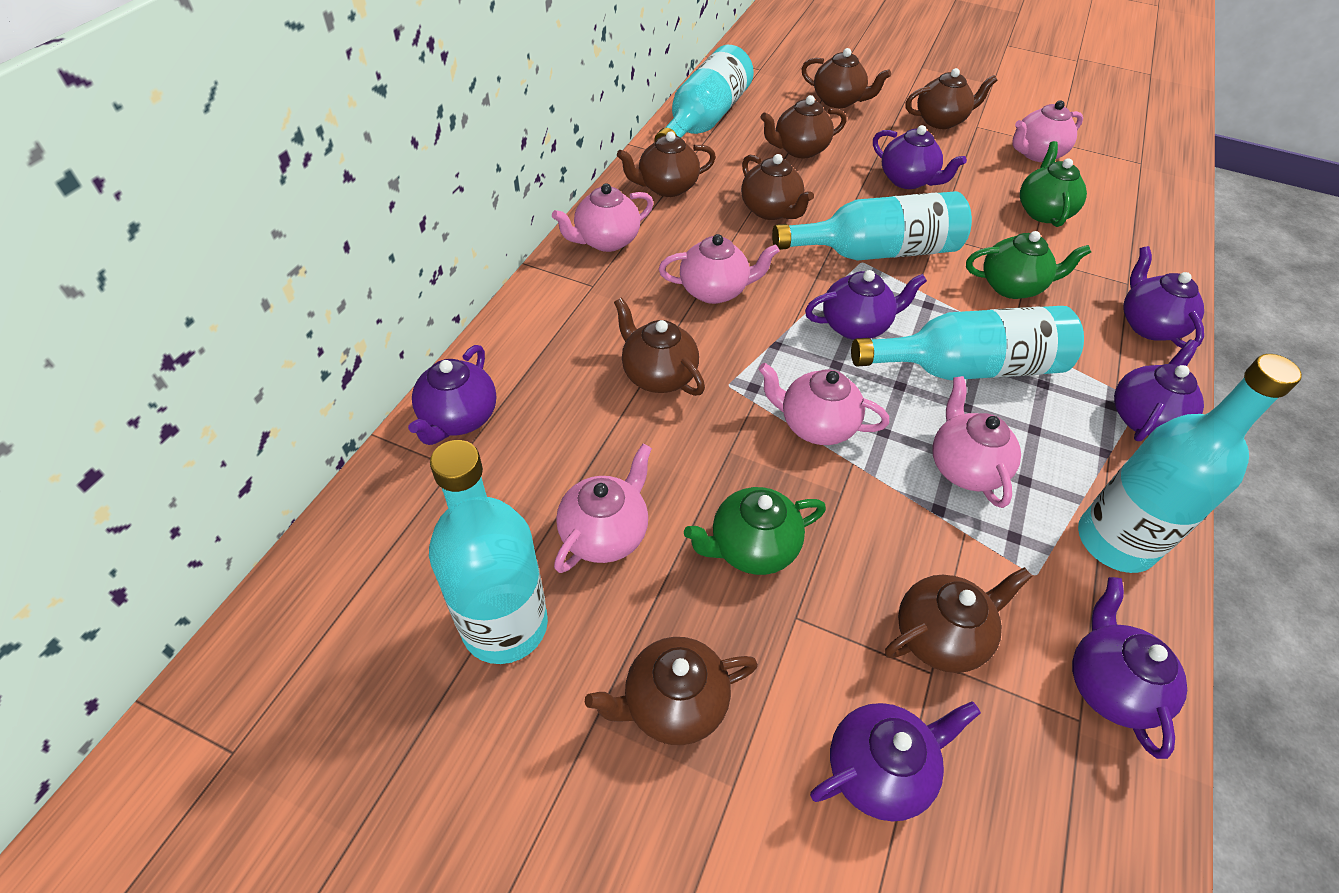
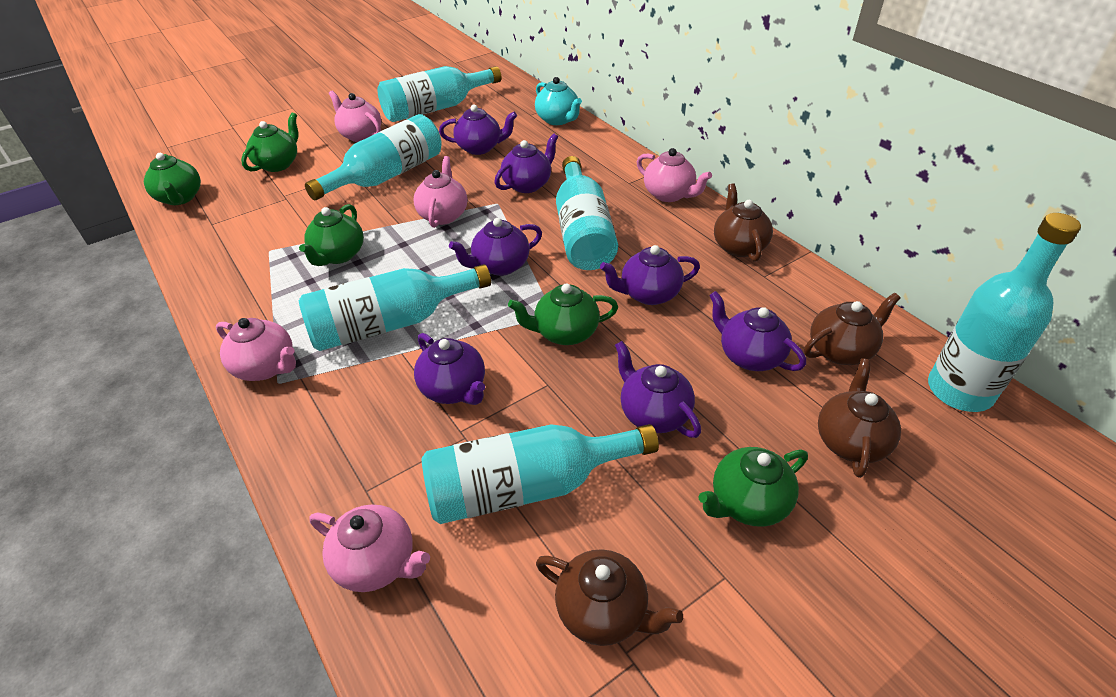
brown teapot: 8 -> 4
green teapot: 3 -> 5
pink teapot: 6 -> 5
turquoise bottle: 5 -> 6
turquoise teapot: 0 -> 1

